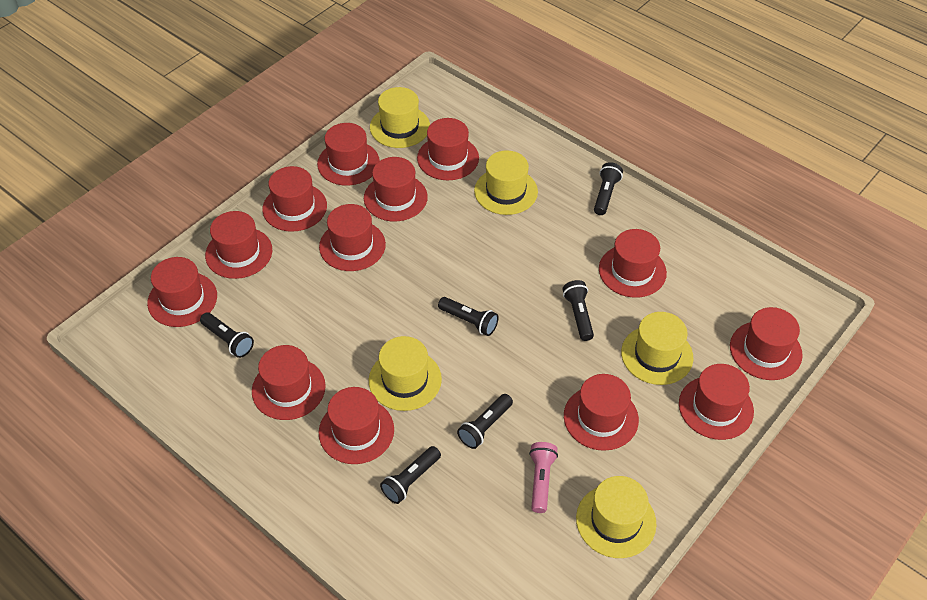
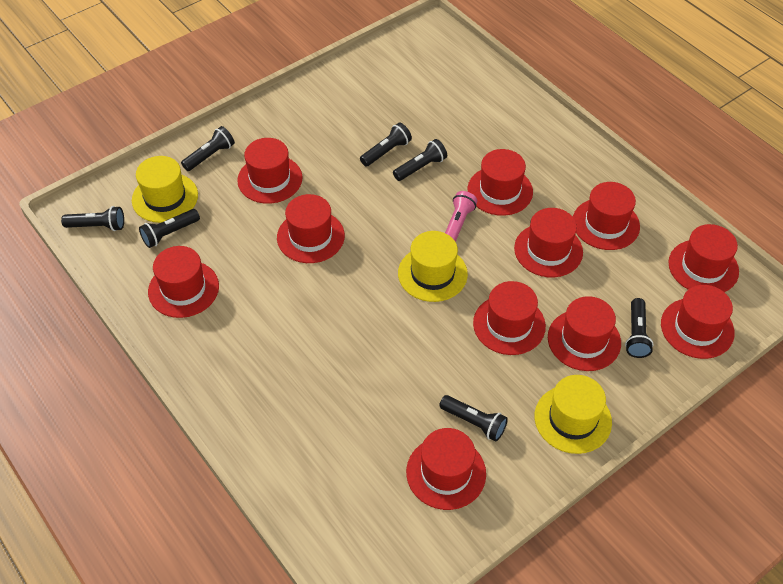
black flashlight: 6 -> 7
red hat: 13 -> 11
yellow hat: 5 -> 3

